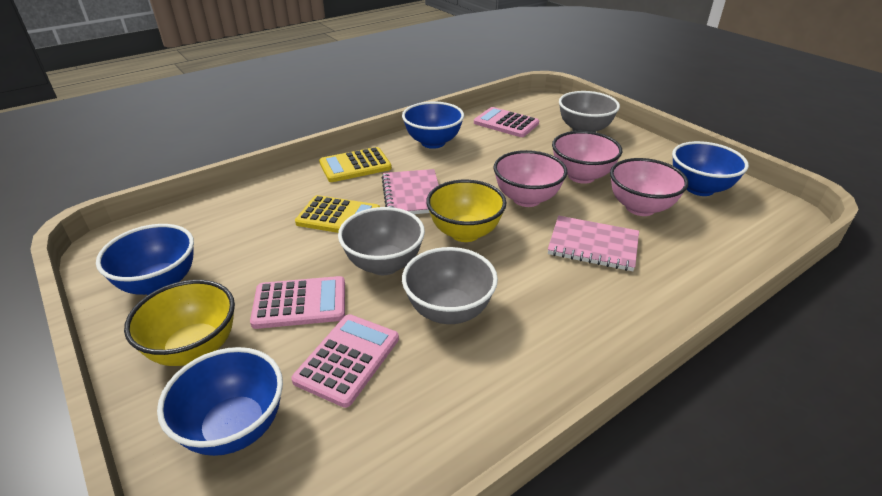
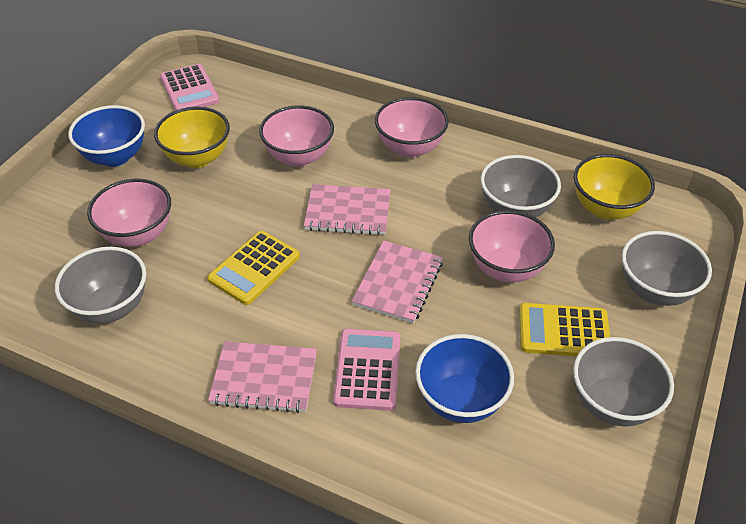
blue bowl: 4 -> 2
grey bowl: 3 -> 4
pink bowl: 3 -> 4
pink calculator: 3 -> 2
pink notebook: 2 -> 3

